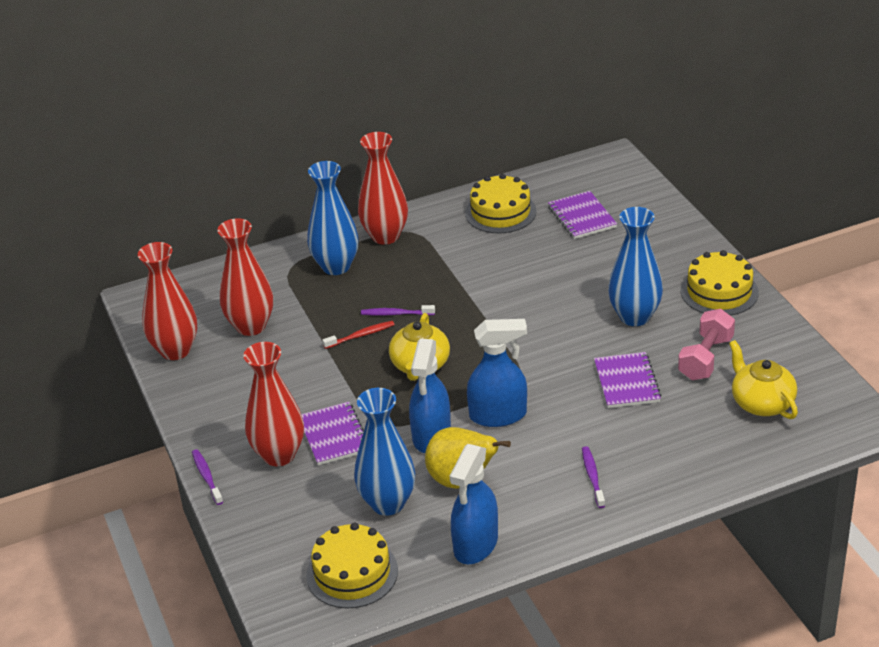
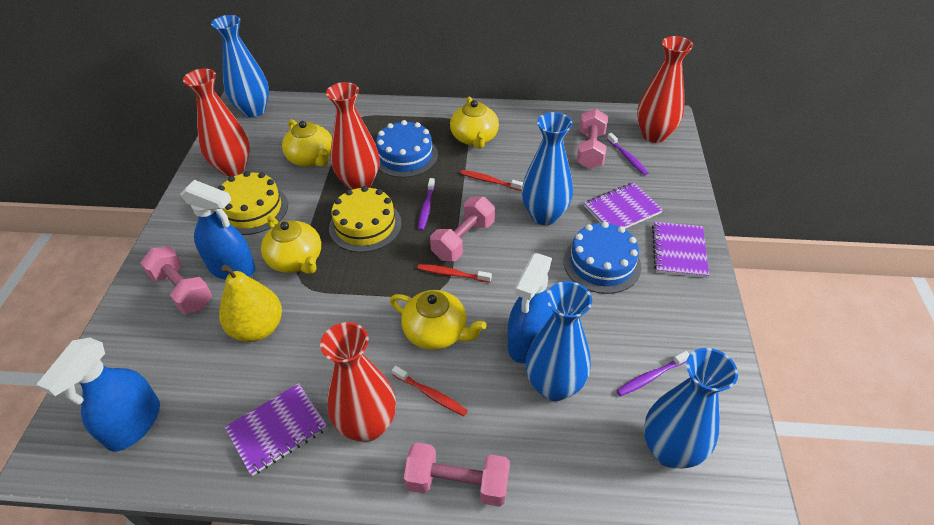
blue cake: 0 -> 2
blue vase: 3 -> 4
pink dumbbell: 1 -> 4
red toothbrush: 1 -> 3
yellow cake: 3 -> 2
yellow teapot: 2 -> 4

